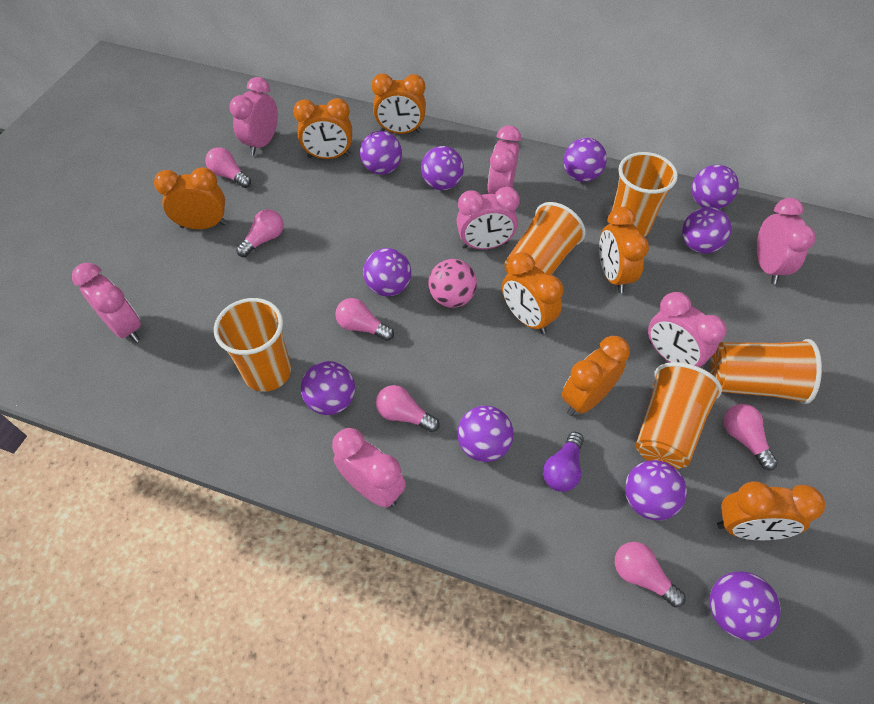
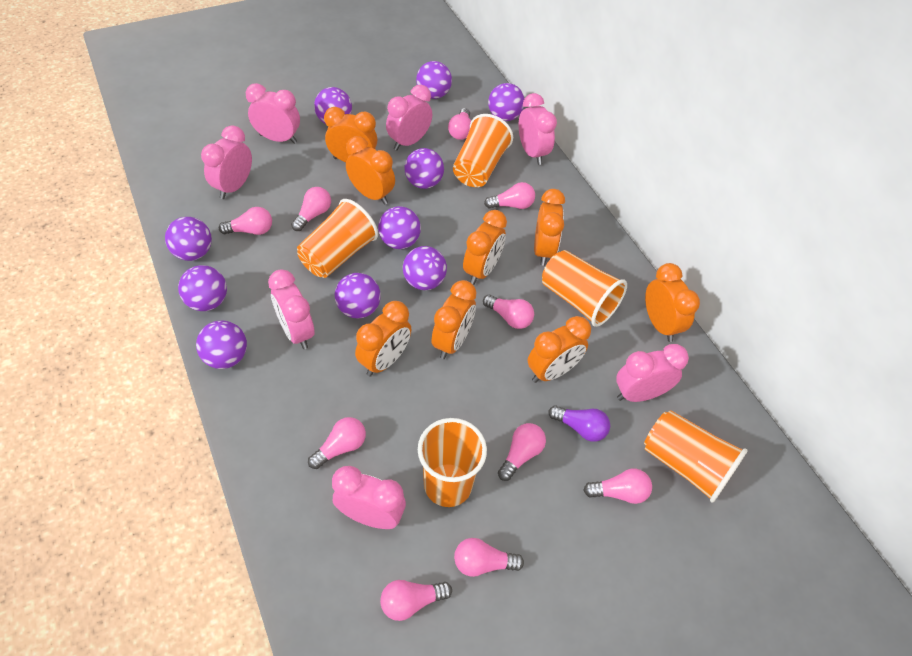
orange clock: 7 -> 8
pink ball: 1 -> 0
pink light bulb: 6 -> 10

